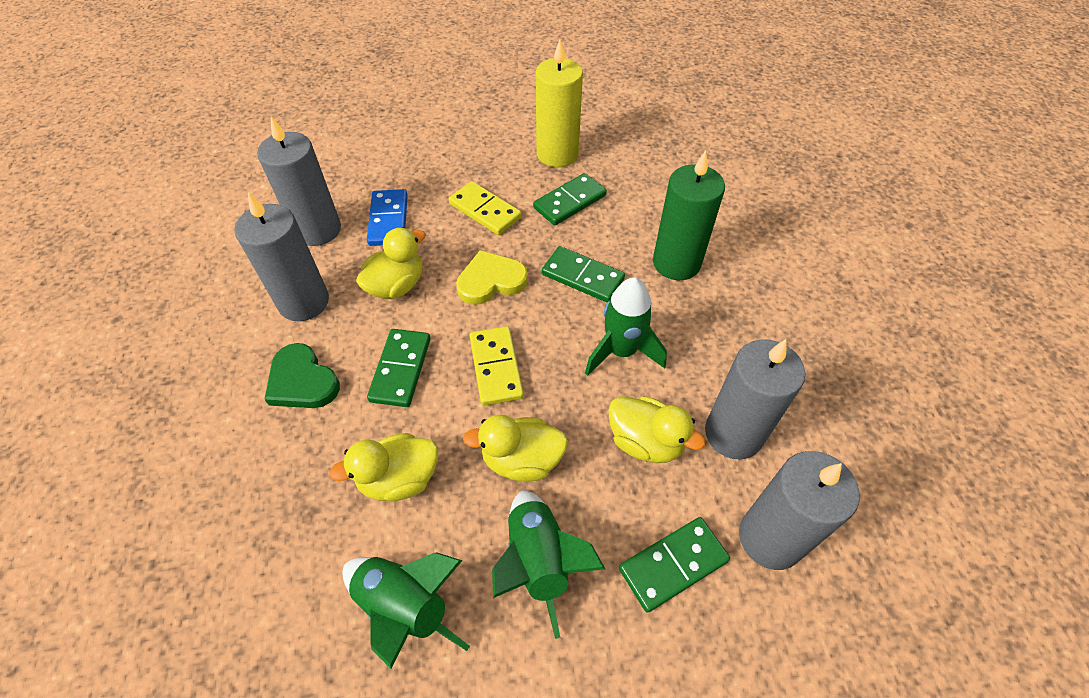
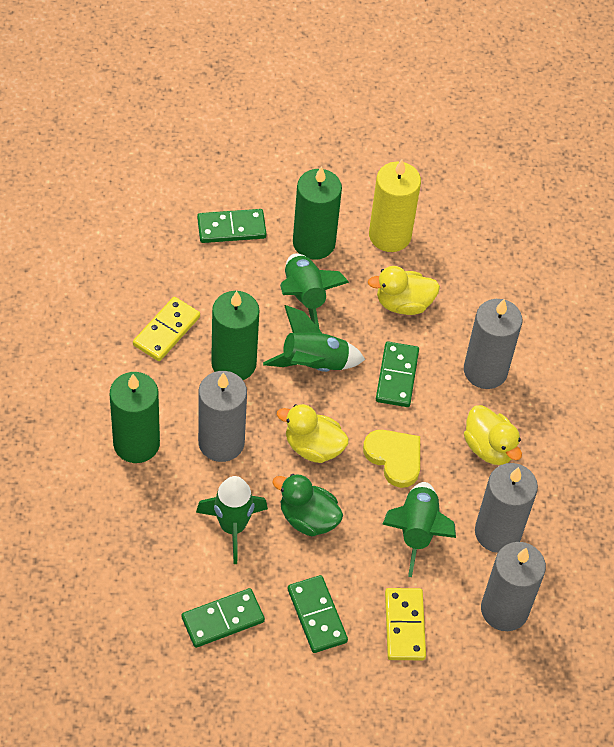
blue domino: 1 -> 0
green candle: 1 -> 3
green duck: 0 -> 1
green heart: 1 -> 0
green rocket: 3 -> 4
yellow duck: 4 -> 3

